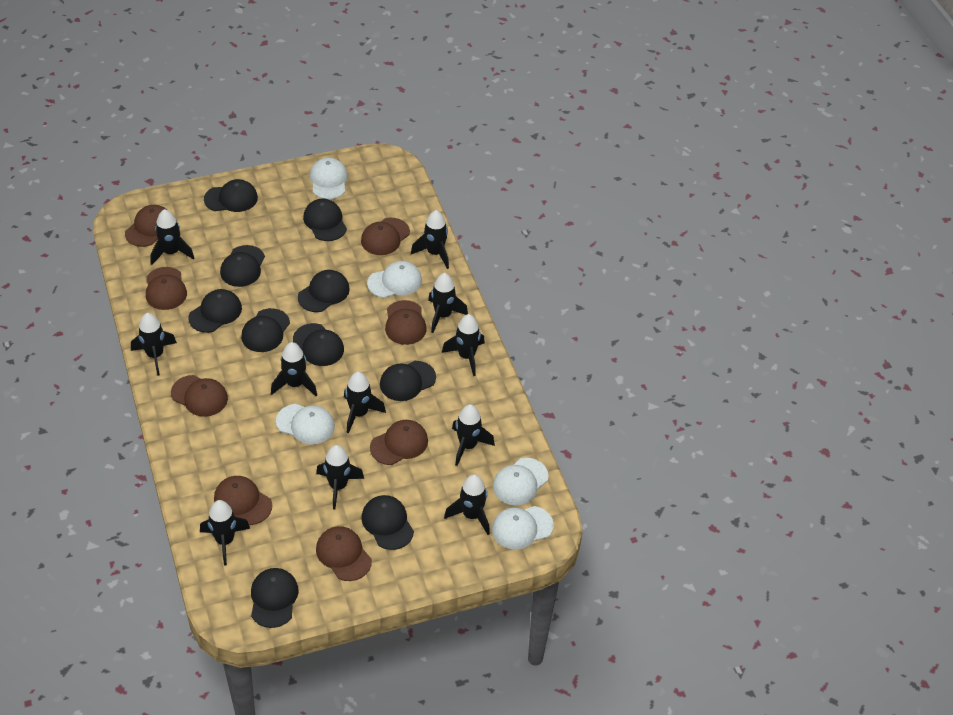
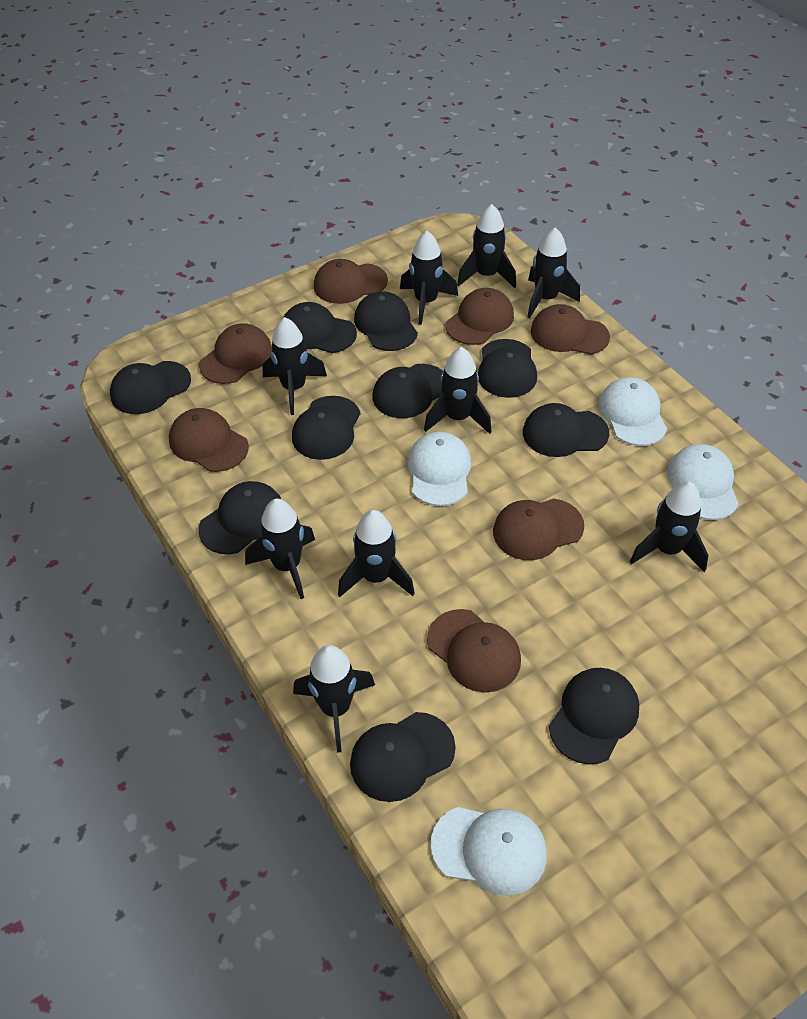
black rocket: 11 -> 9
brown cap: 8 -> 7
white cap: 5 -> 4

